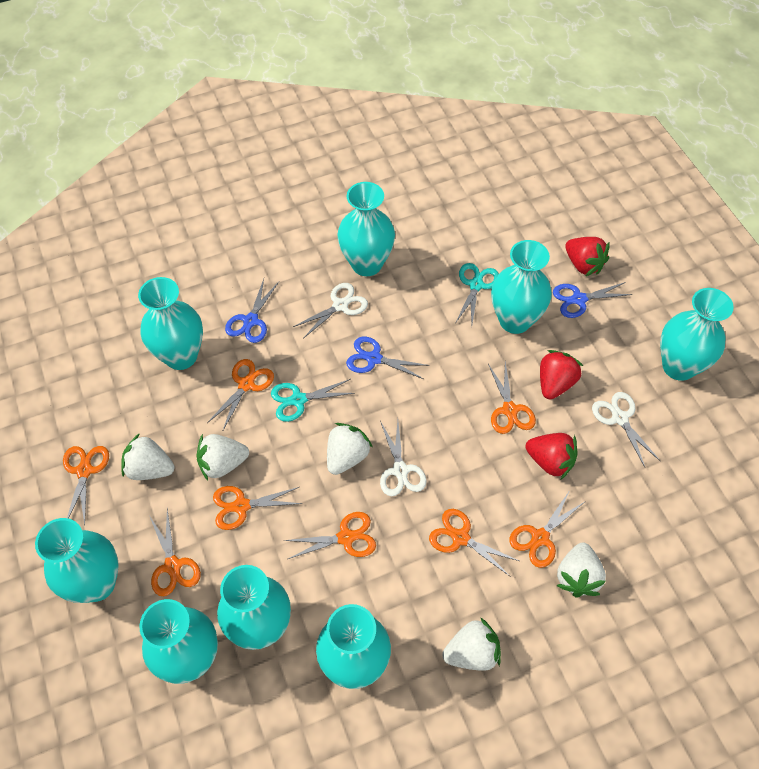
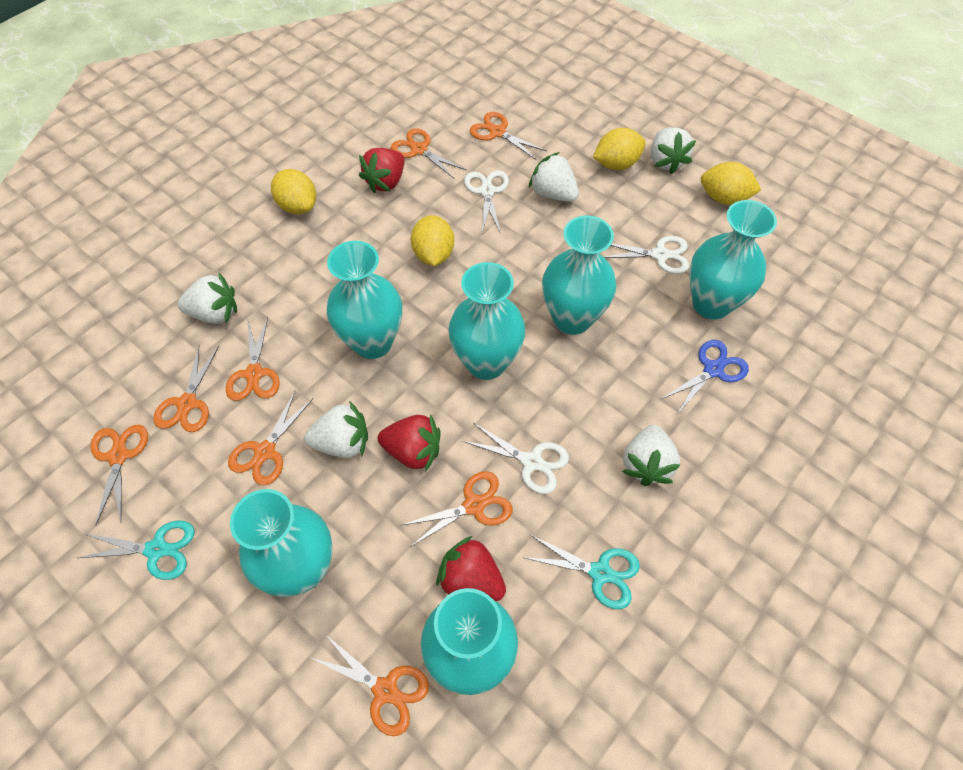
blue scissors: 3 -> 1
turquoise vase: 8 -> 6
yellow lemon: 0 -> 4

